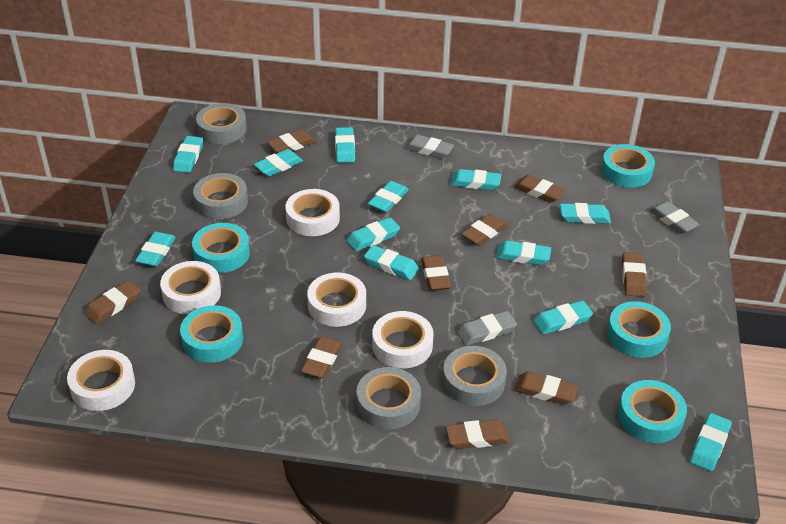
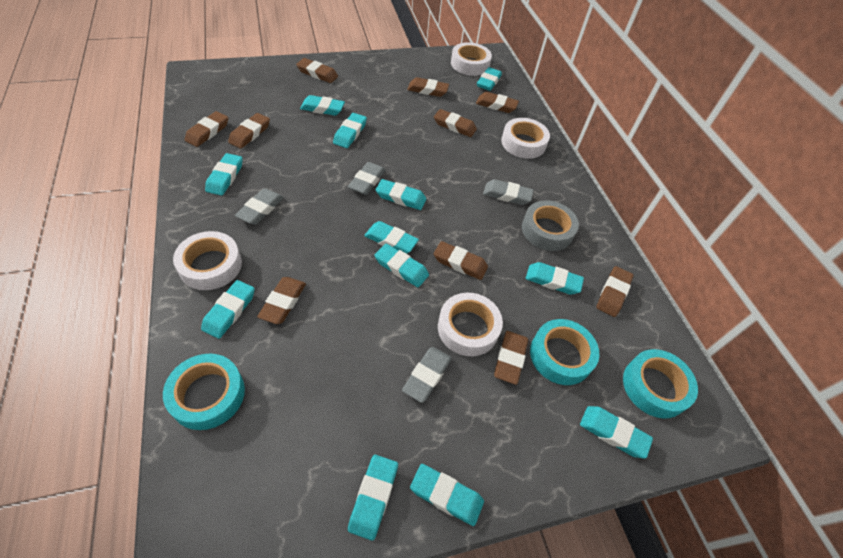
brown eraser: 9 -> 10
grey eraser: 3 -> 4
grey tape: 4 -> 1
turquoise tape: 5 -> 3
white tape: 5 -> 4

